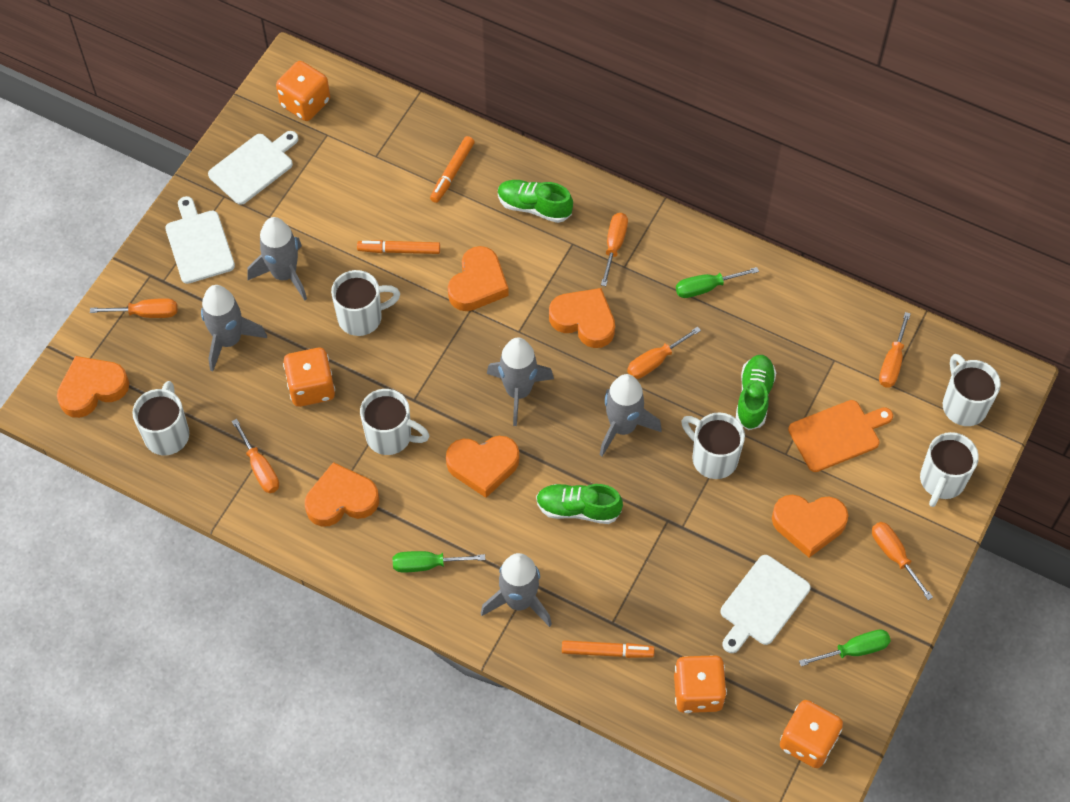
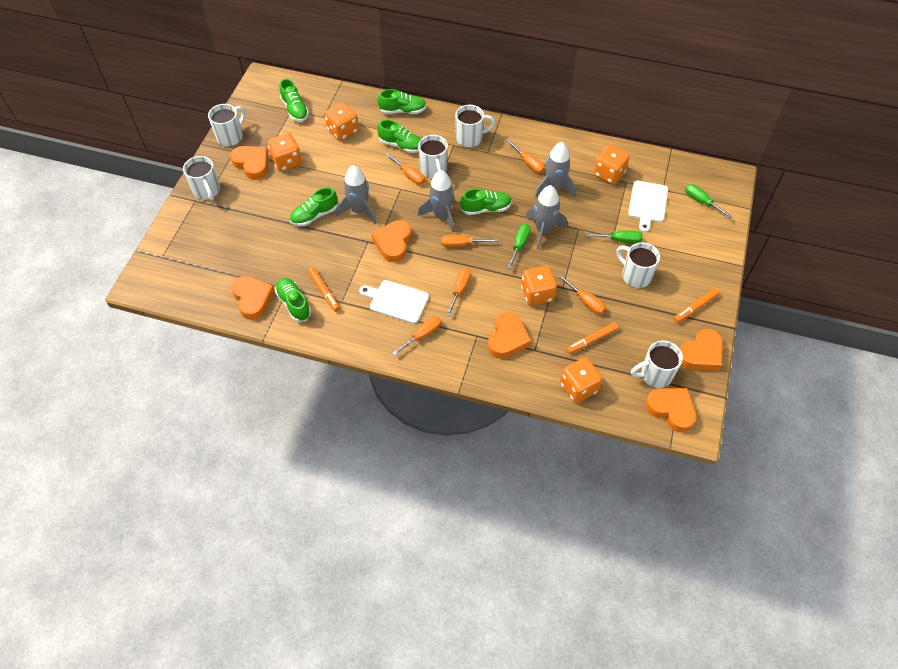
green shoe: 3 -> 6
grey rocket: 5 -> 4
orange cutting board: 1 -> 0
orange dice: 4 -> 5
white cutting board: 3 -> 2

